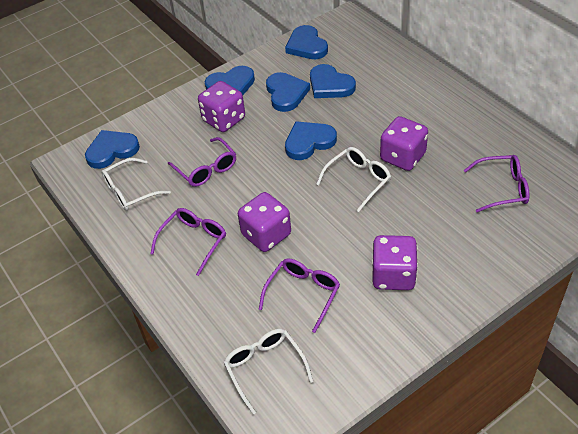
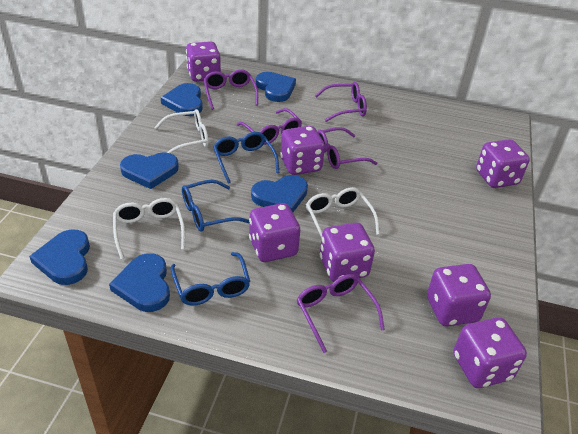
blue glasses: 0 -> 3
purple dice: 4 -> 7
purple glasses: 4 -> 5

